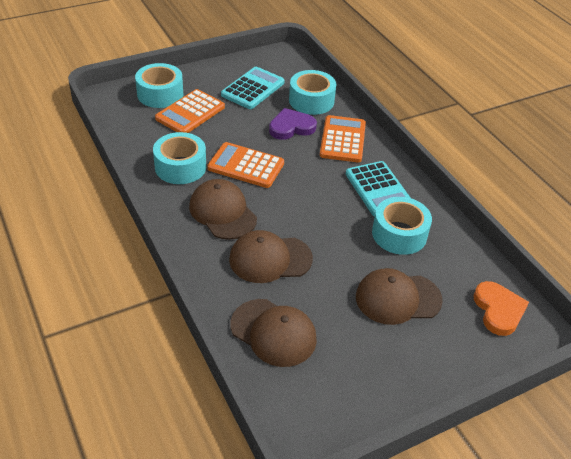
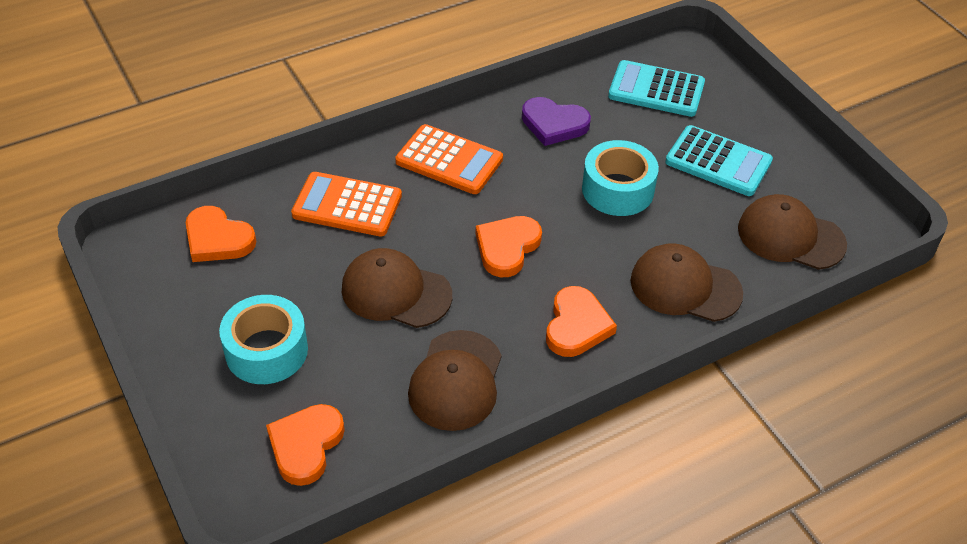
orange calculator: 3 -> 2
orange heart: 1 -> 4
turquoise tape: 4 -> 2

